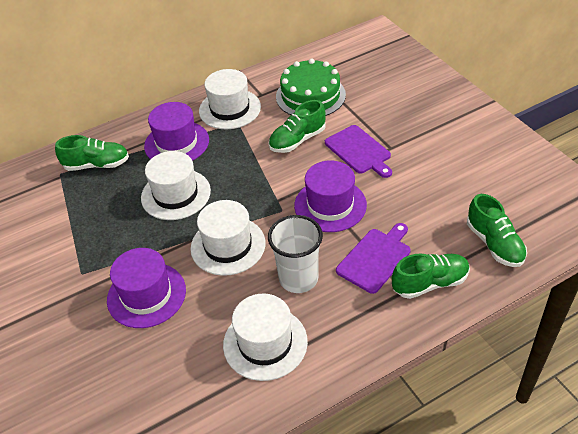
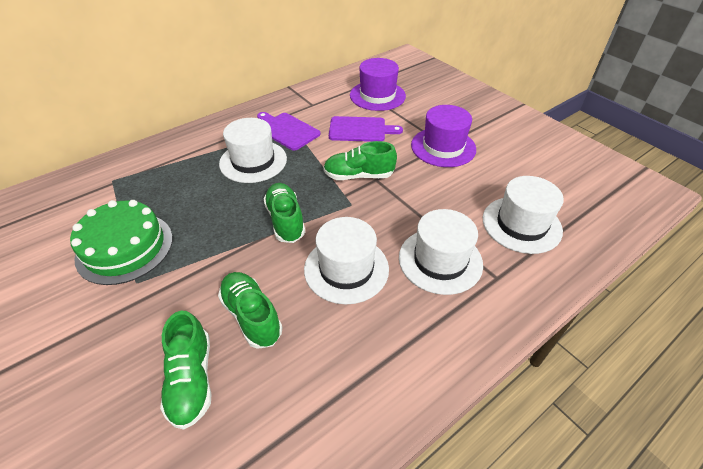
purple hat: 3 -> 2
white cup: 1 -> 0

